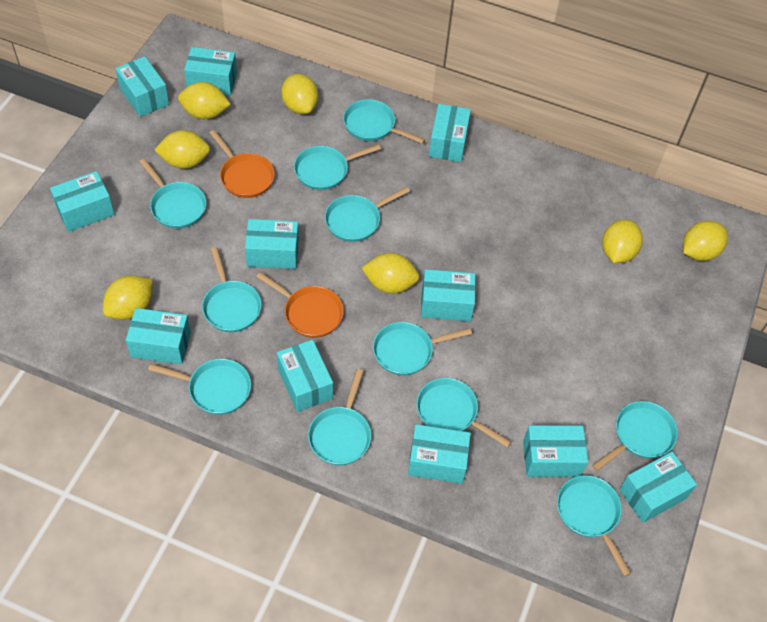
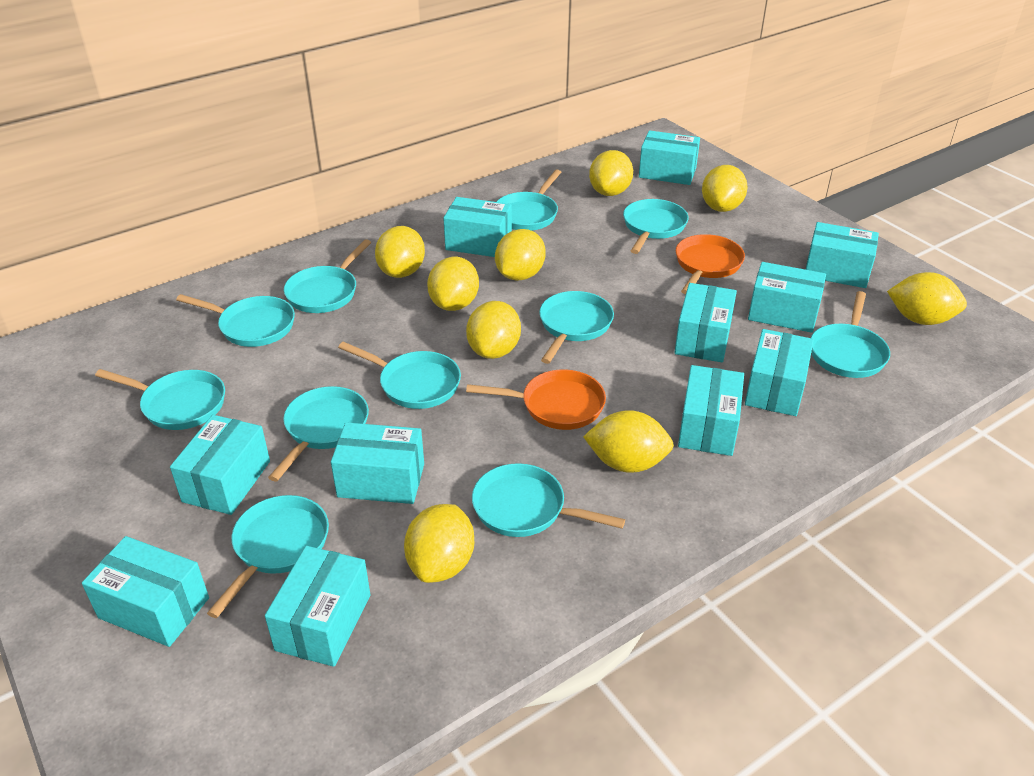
yellow lemon: 7 -> 9

